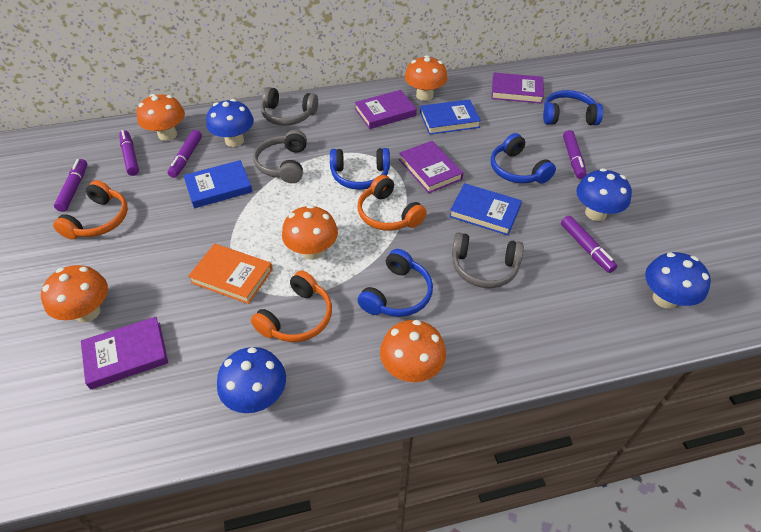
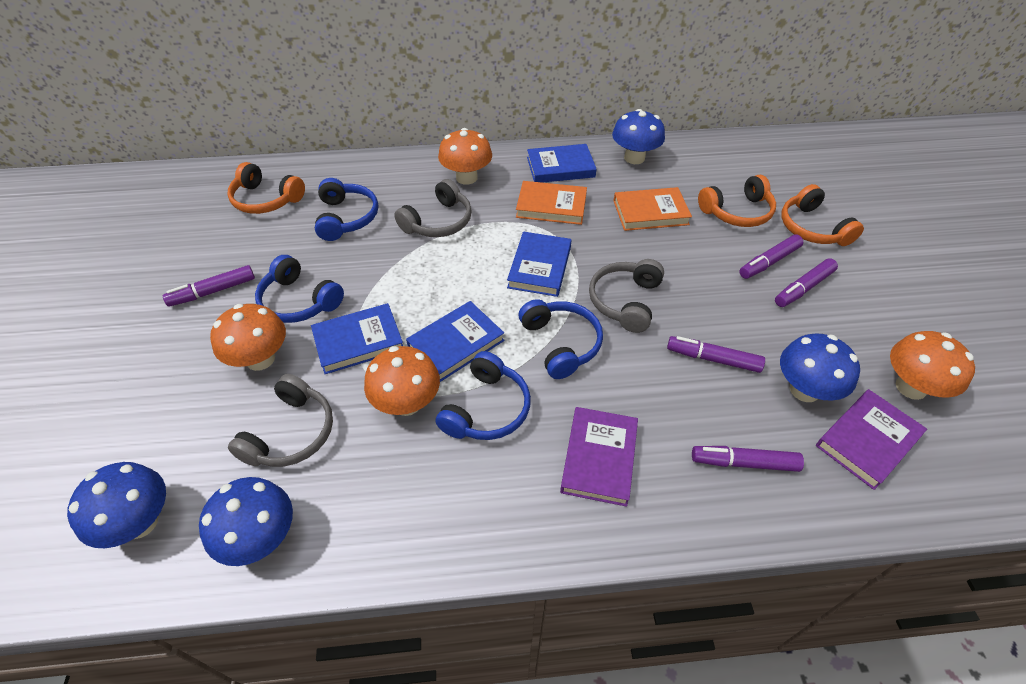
blue book: 3 -> 4
orange book: 1 -> 2
orange mushroom: 5 -> 4
purple book: 4 -> 2

